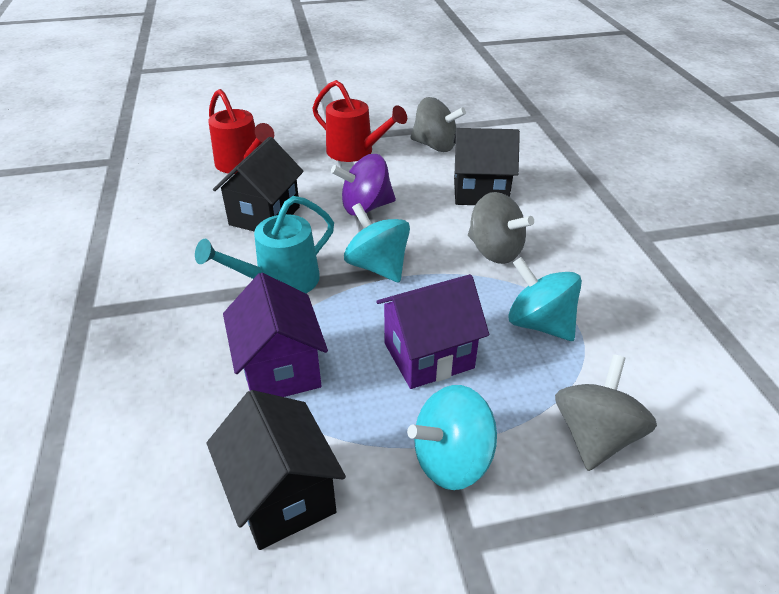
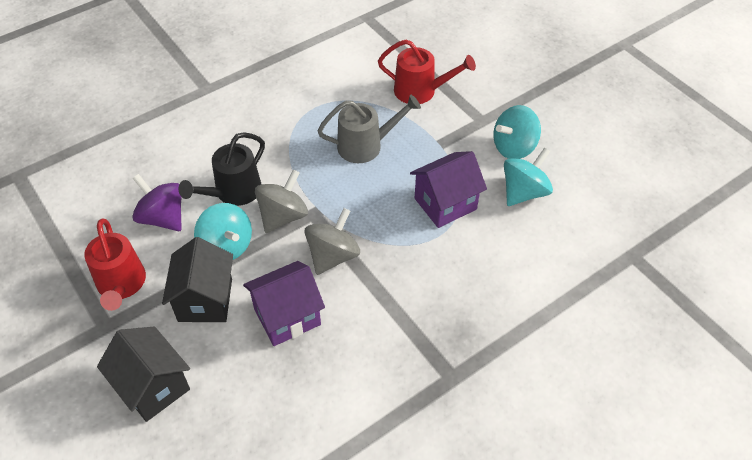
black house: 3 -> 2
black watering can: 0 -> 1
grey spinning top: 3 -> 2
grey watering can: 0 -> 1
turquoise watering can: 1 -> 0

